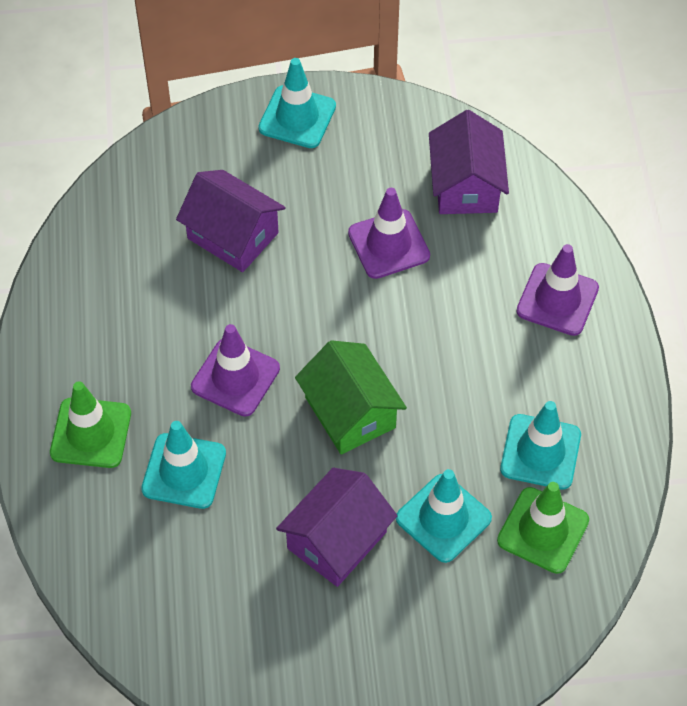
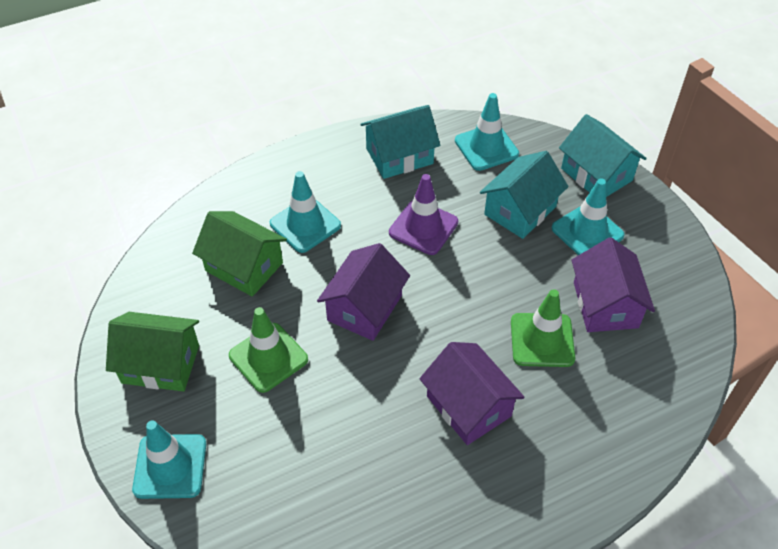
green house: 1 -> 2
purple traffic cone: 3 -> 1
turquoise house: 0 -> 3

